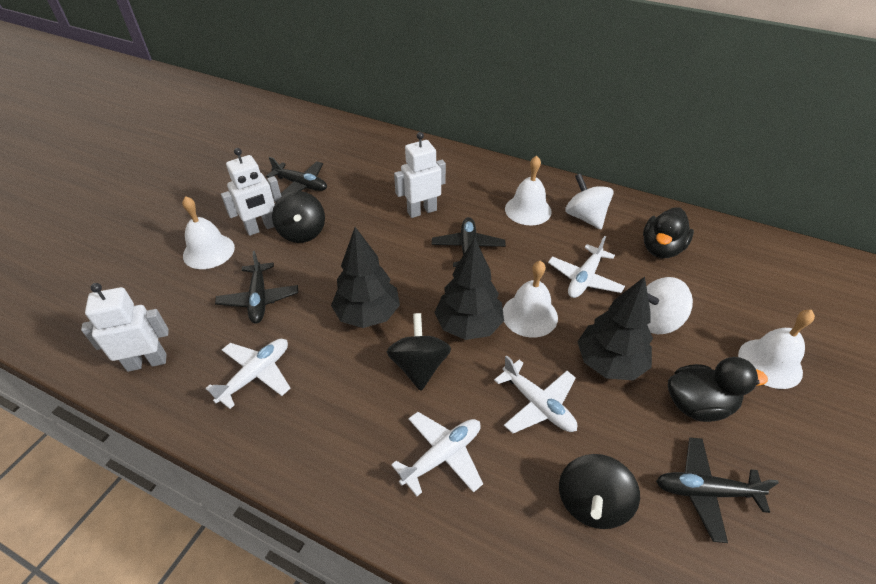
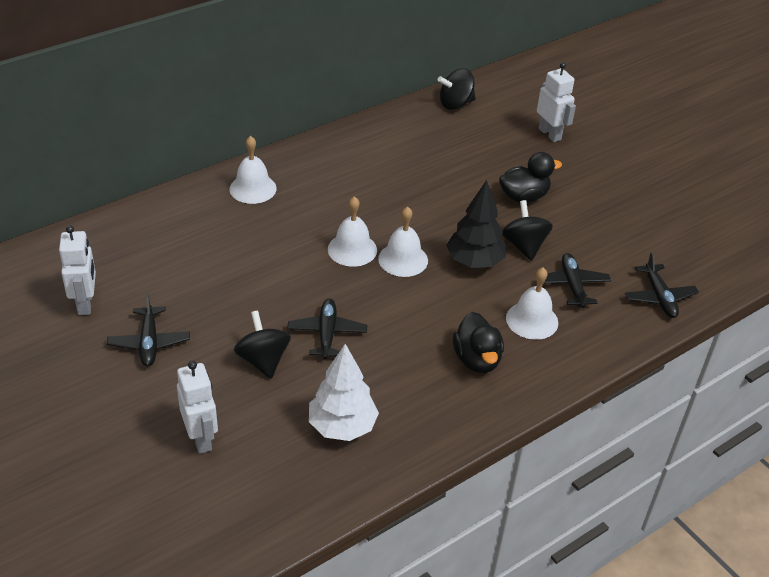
black tree: 3 -> 1
white plane: 4 -> 0
white spinning top: 2 -> 0
white tree: 0 -> 1

